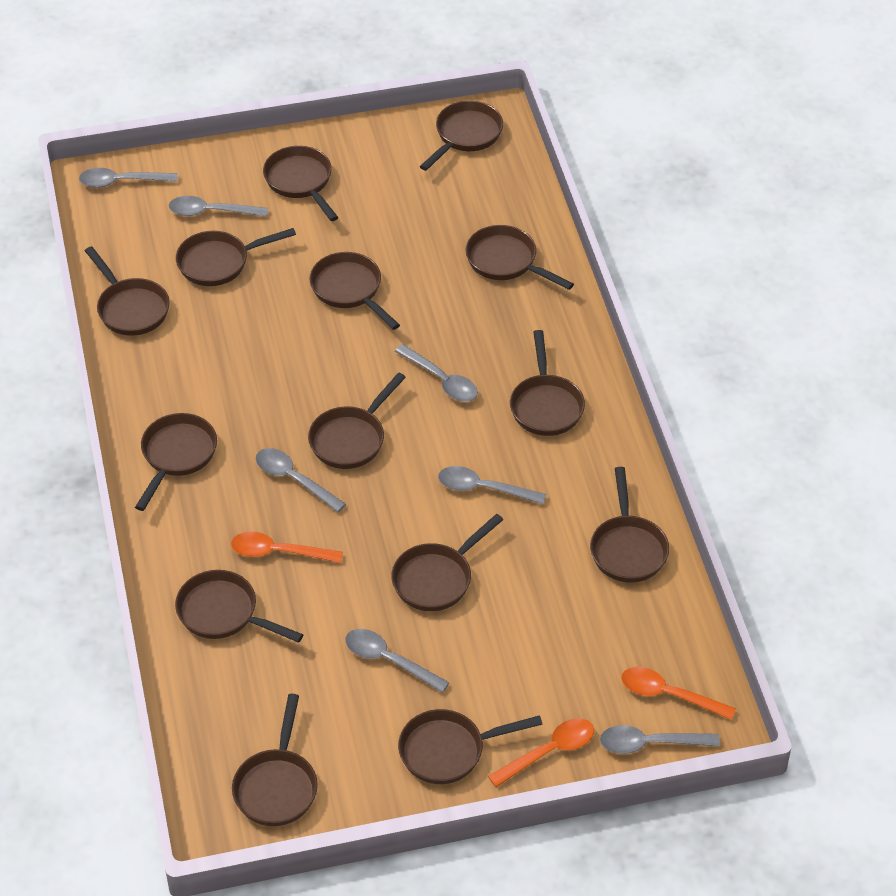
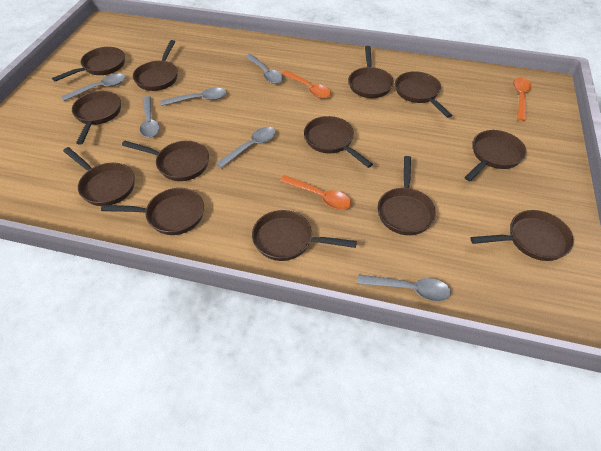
brown pan: 14 -> 13
grey spoon: 7 -> 6

